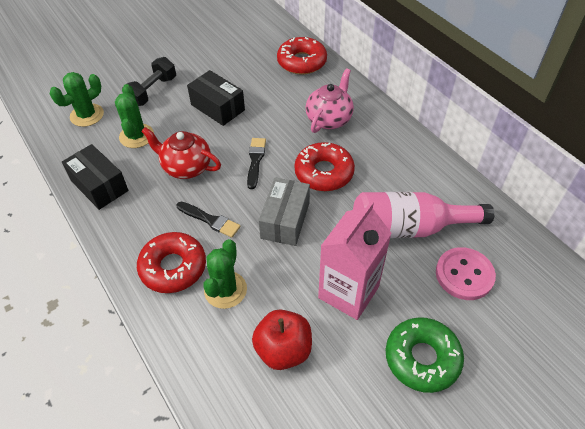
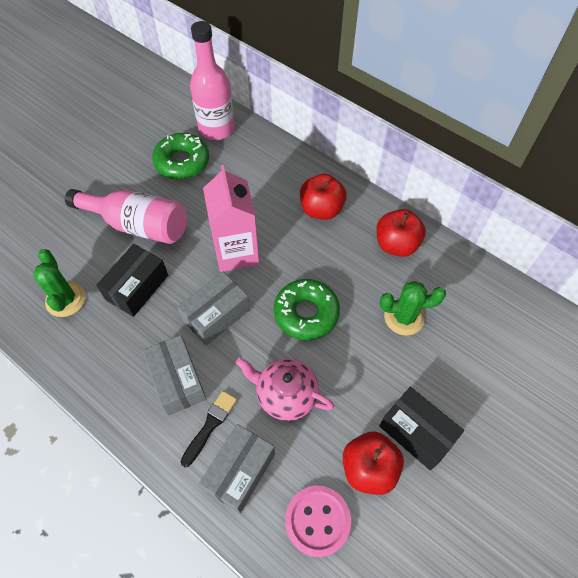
black brush: 2 -> 1
black dumbbell: 1 -> 0
green cactus: 3 -> 2
green donut: 1 -> 2
grey box: 1 -> 3
pink bottle: 1 -> 2
red apple: 1 -> 3
red donut: 3 -> 0
red teapot: 1 -> 0

